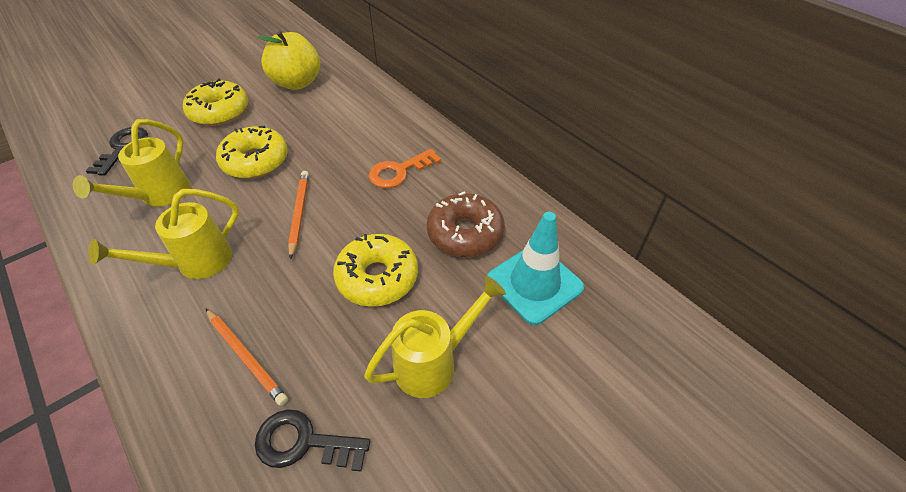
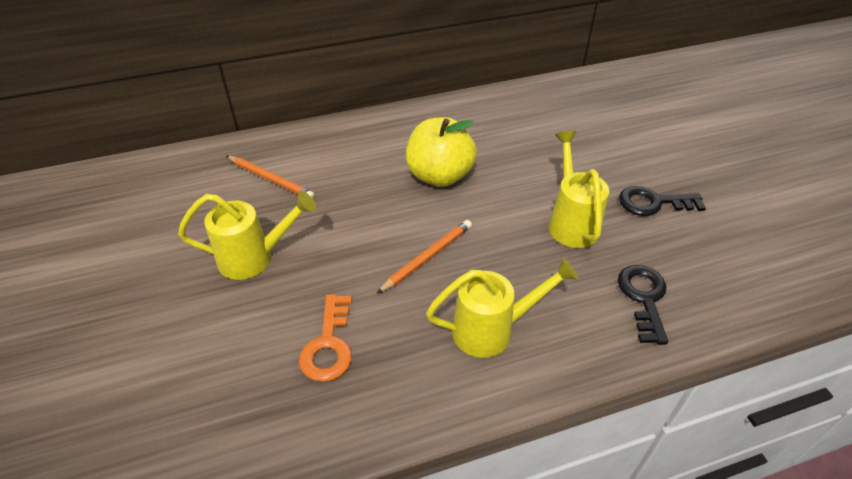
brown donut: 1 -> 0
turquoise traffic cone: 1 -> 0
yellow donut: 3 -> 0

